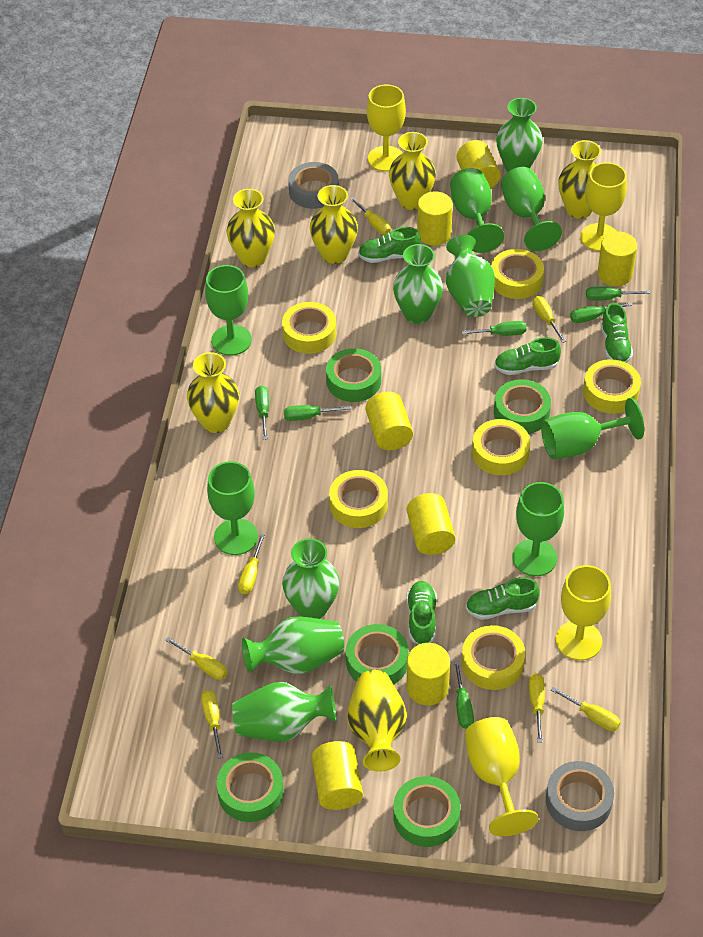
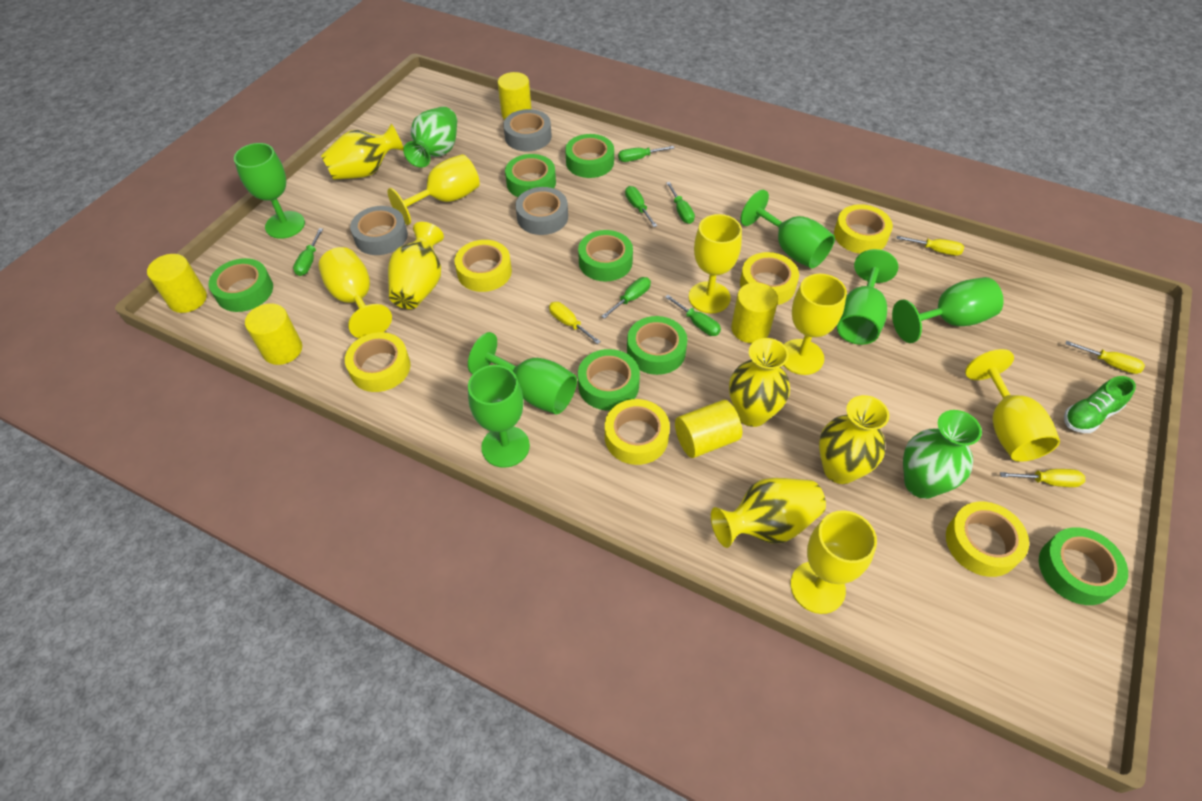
green shoe: 5 -> 1
green tape: 5 -> 7
green vase: 6 -> 2
grey tape: 2 -> 3
yellow cylinder: 7 -> 5
yellow goblet: 4 -> 6
yellow screwdriver: 7 -> 4
yellow vase: 6 -> 5

